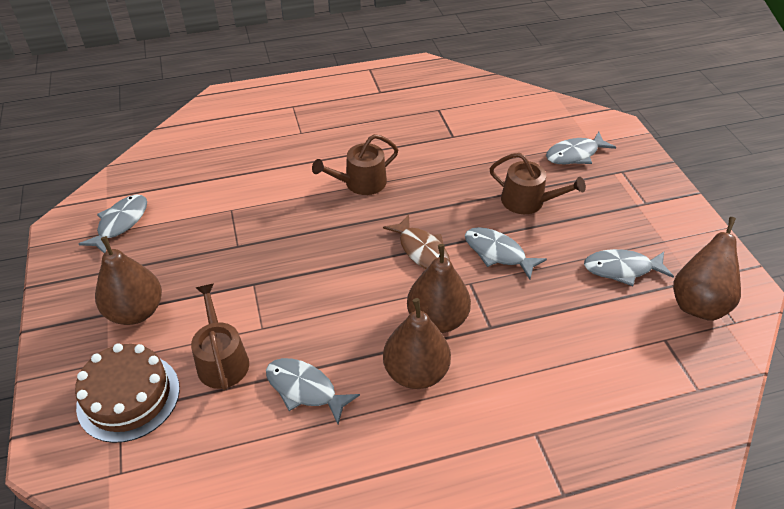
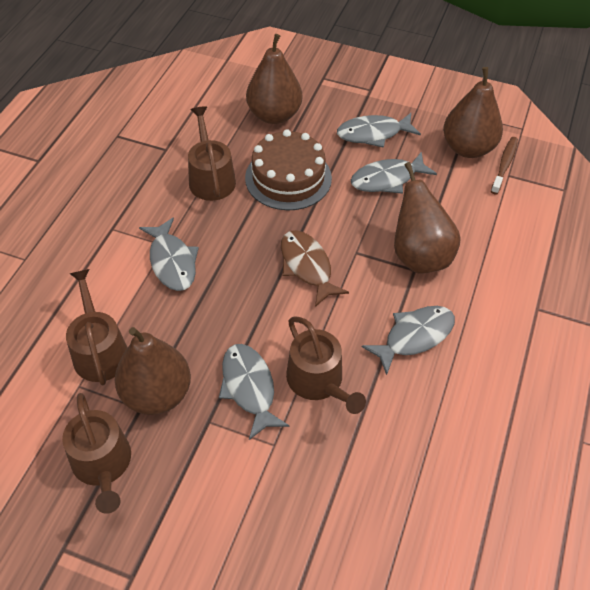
brown toothbrush: 0 -> 1
brown watering can: 3 -> 4

